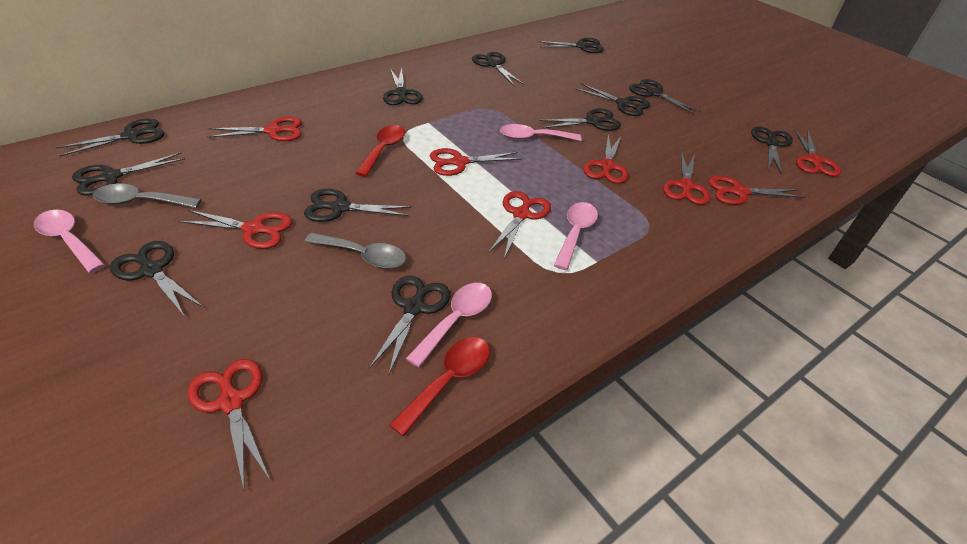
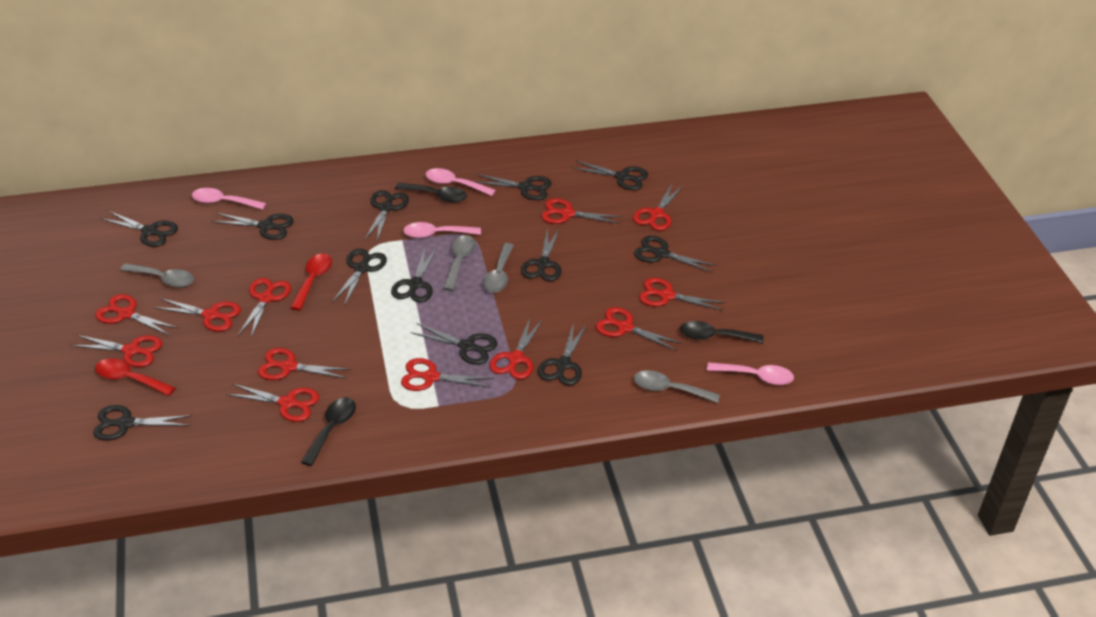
black spoon: 0 -> 3
grey spoon: 2 -> 4
red scissors: 9 -> 12

